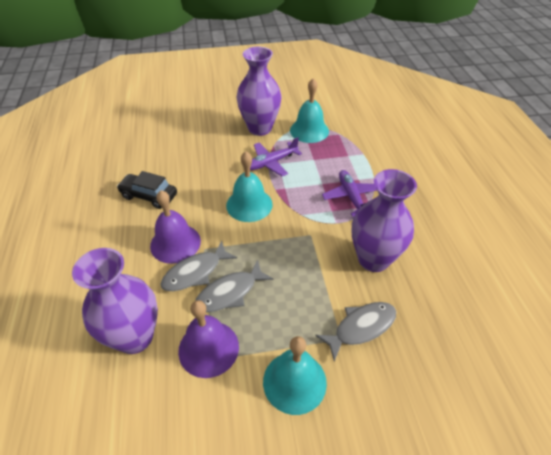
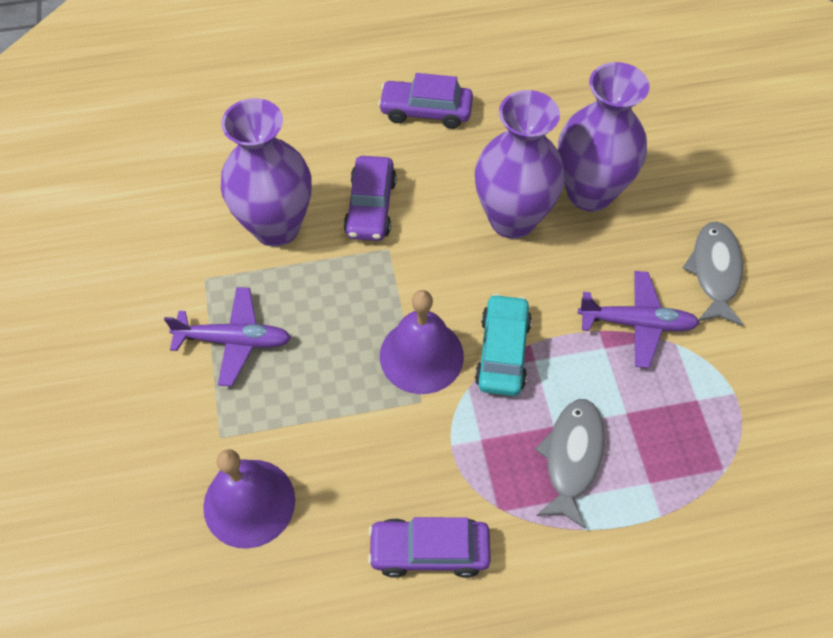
black car: 1 -> 0
grey fish: 3 -> 2
purple car: 0 -> 3
turquoise bell: 3 -> 0
turquoise car: 0 -> 1

